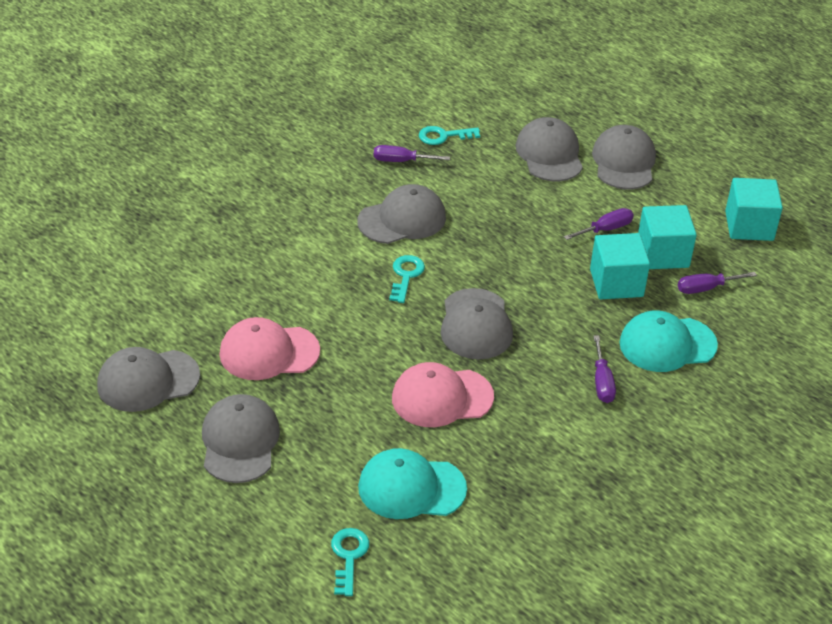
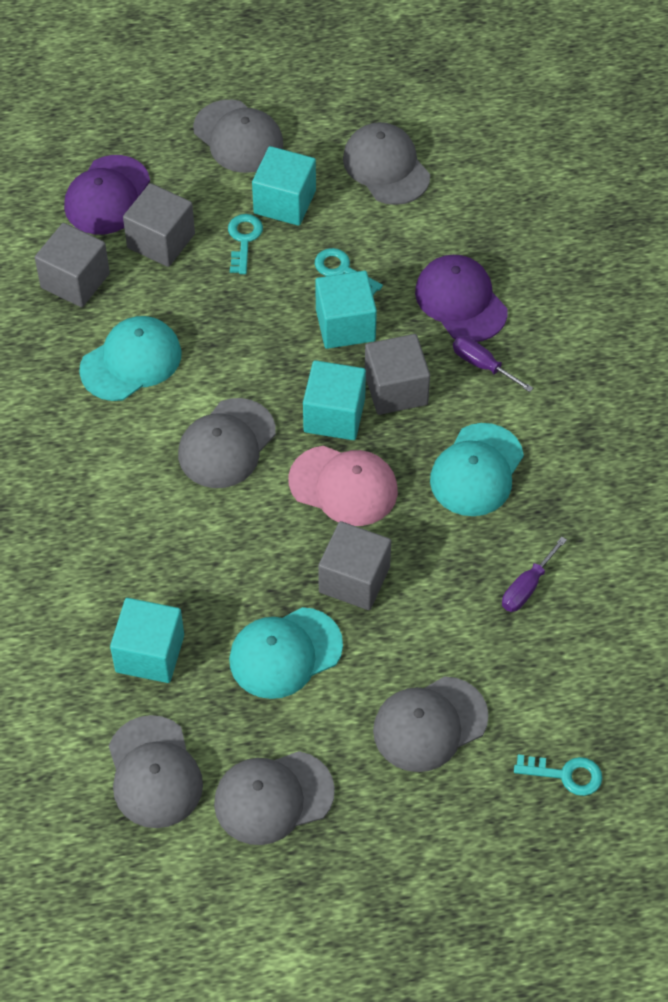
grey cube: 0 -> 4
pink cap: 2 -> 1
purple cap: 0 -> 2
purple screwdriver: 4 -> 2
turquoise cap: 2 -> 3
turquoise cube: 3 -> 4

